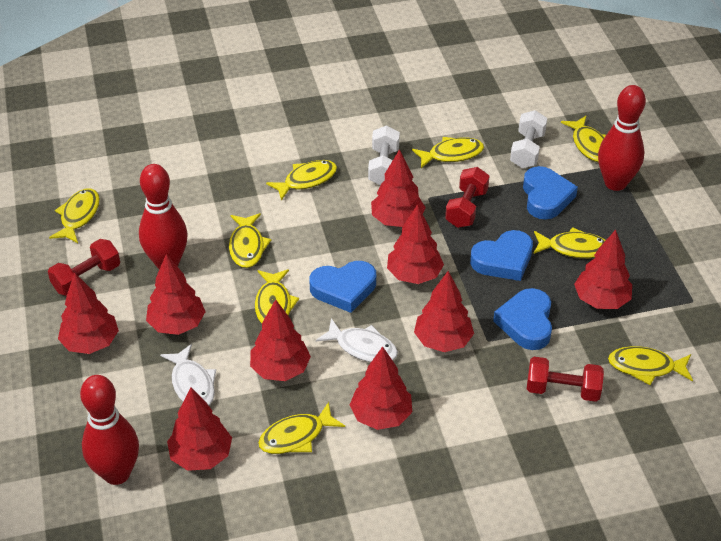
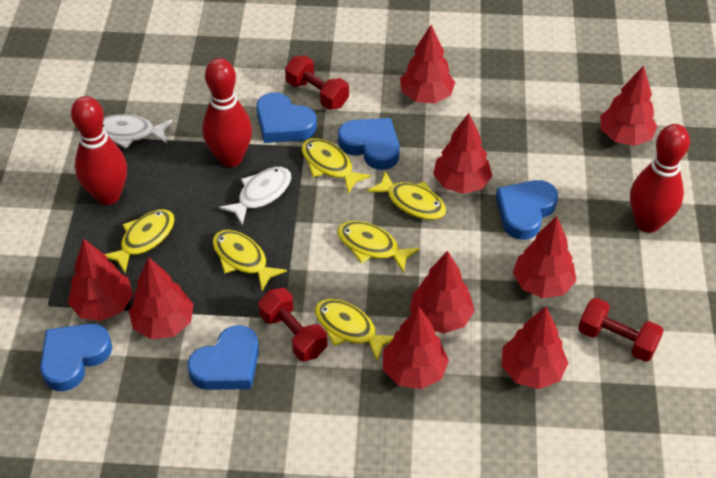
blue heart: 4 -> 5
white dumbbell: 2 -> 0
yellow fish: 9 -> 6

